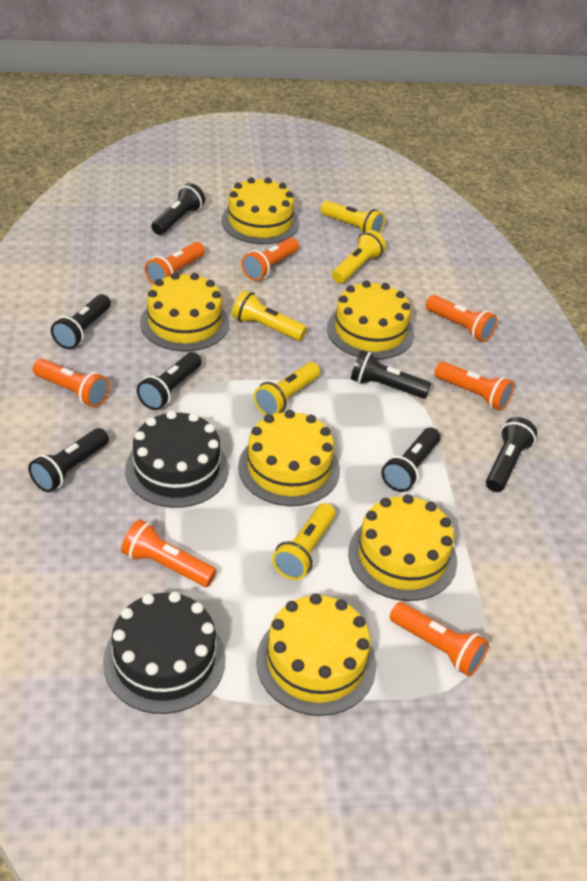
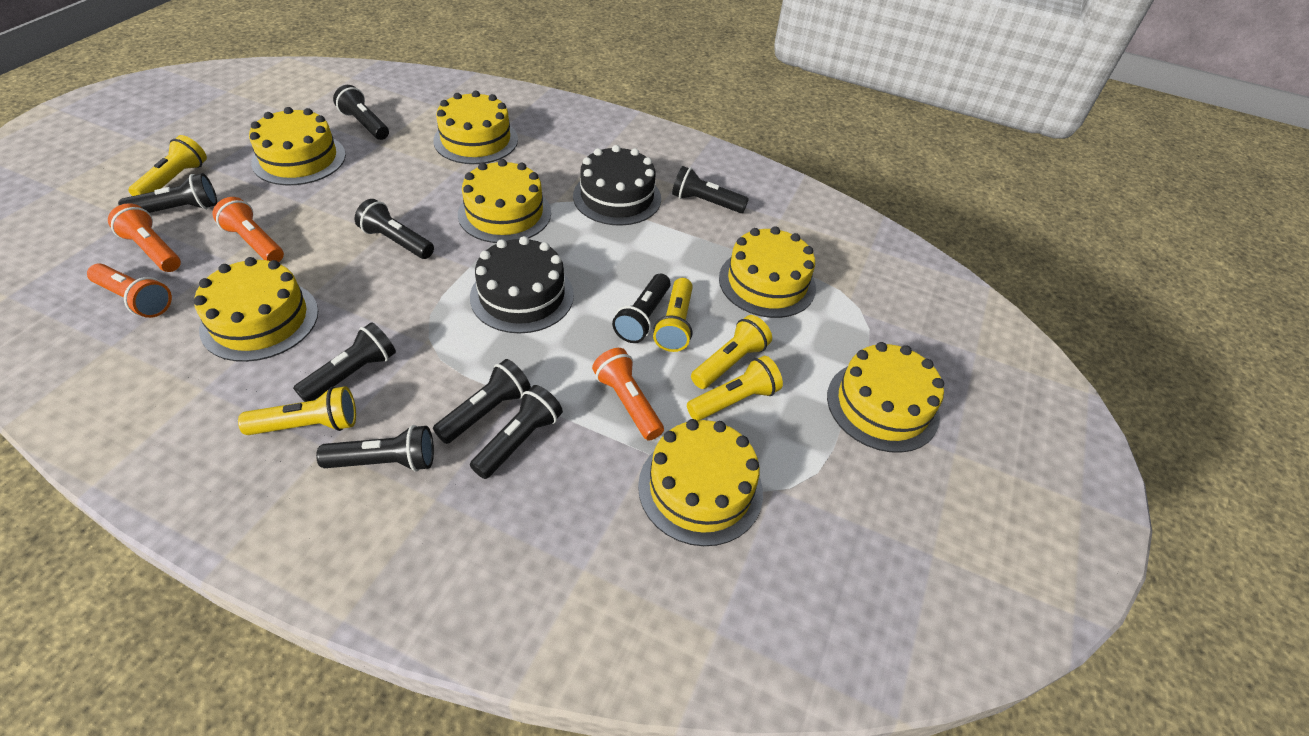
black flashlight: 7 -> 9
orange flashlight: 7 -> 4
yellow cake: 6 -> 7

